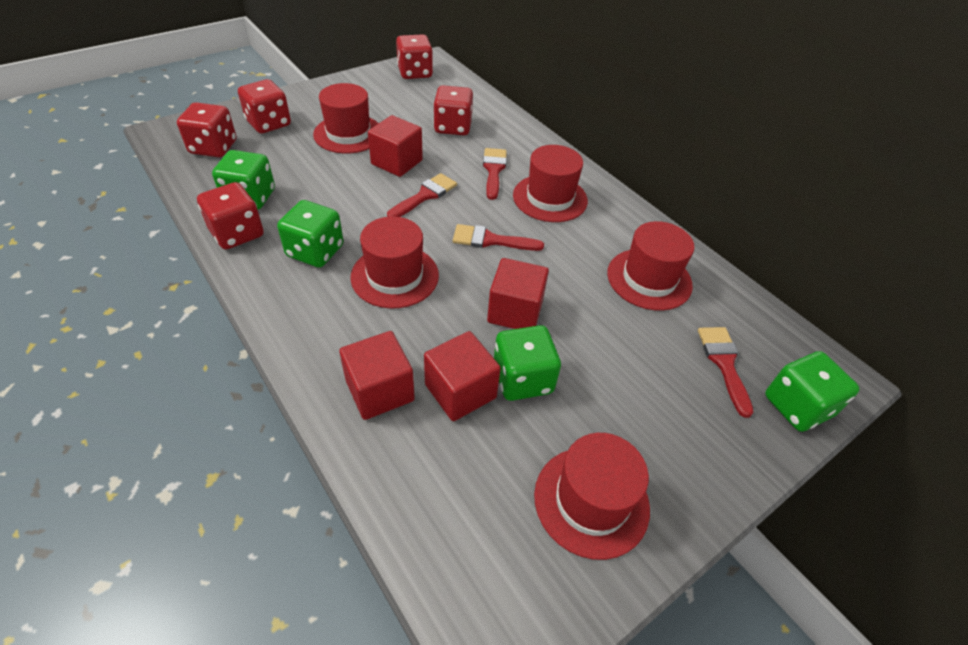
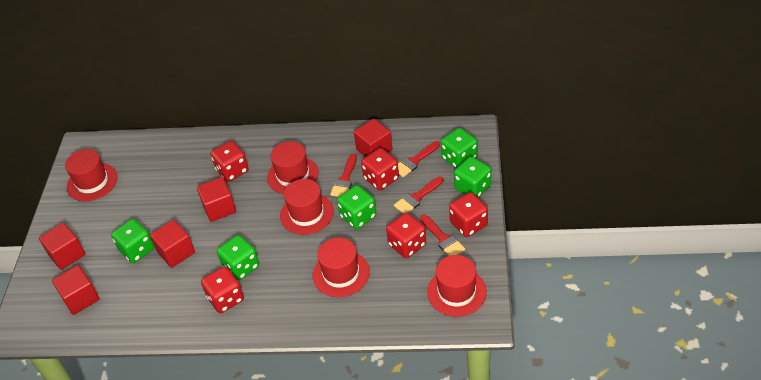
green dice: 4 -> 5
red cube: 4 -> 5

